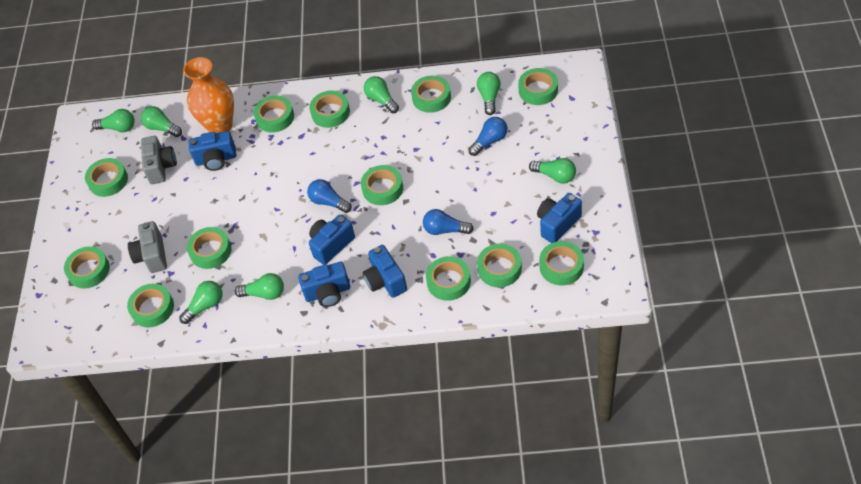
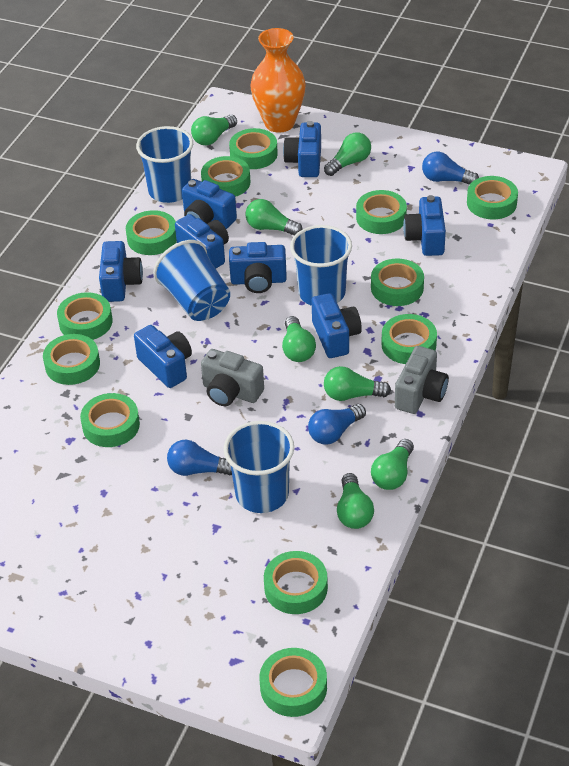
blue camera: 5 -> 8
blue cup: 0 -> 4

